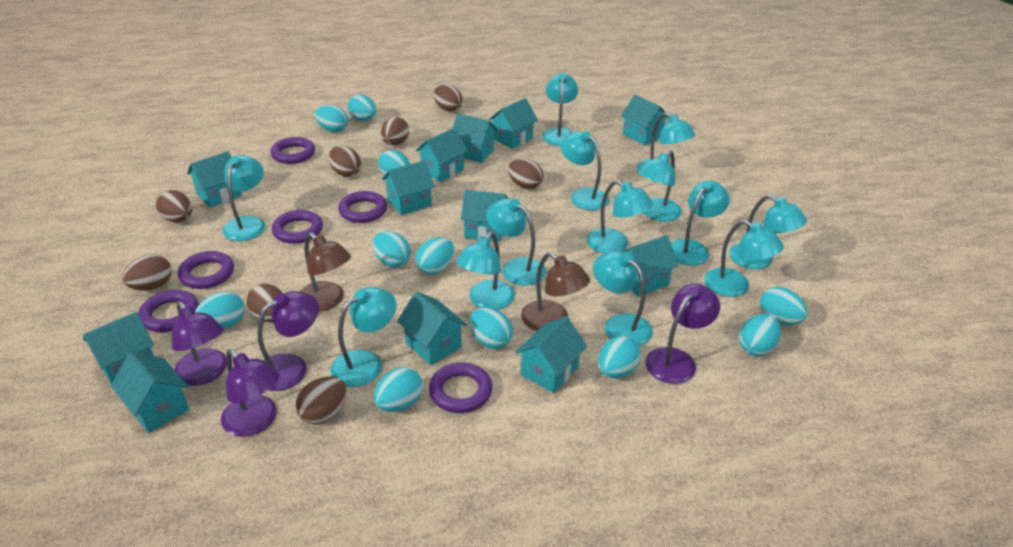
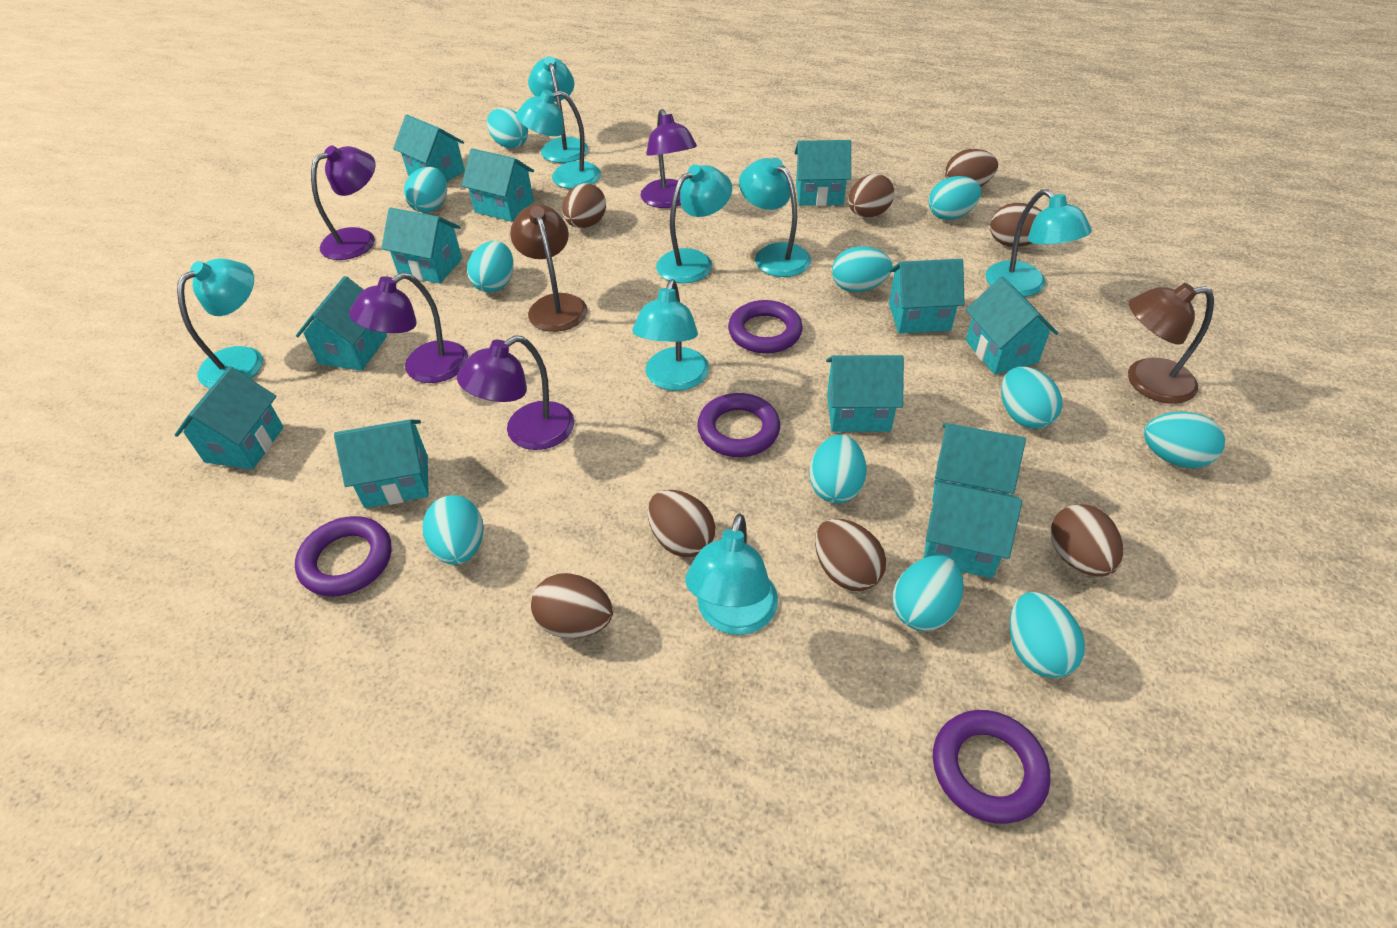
purple ring: 6 -> 4
turquoise lamp: 13 -> 8

